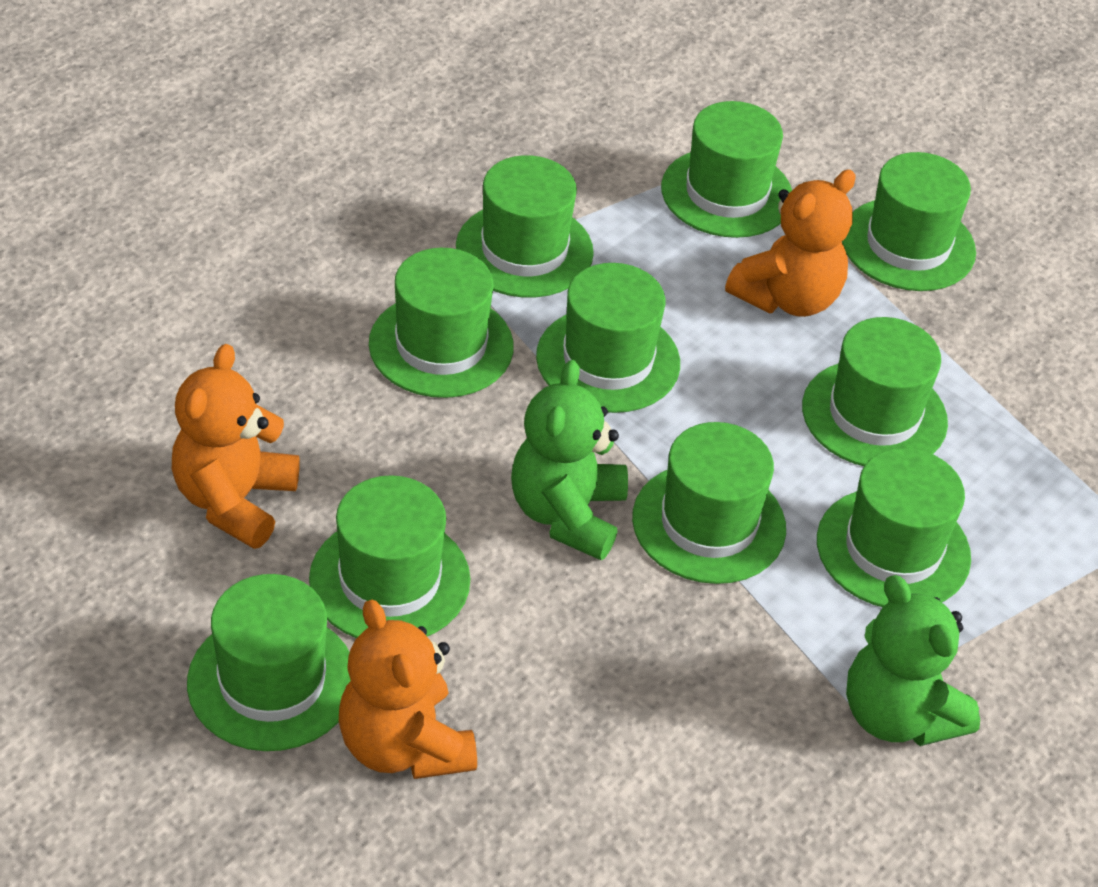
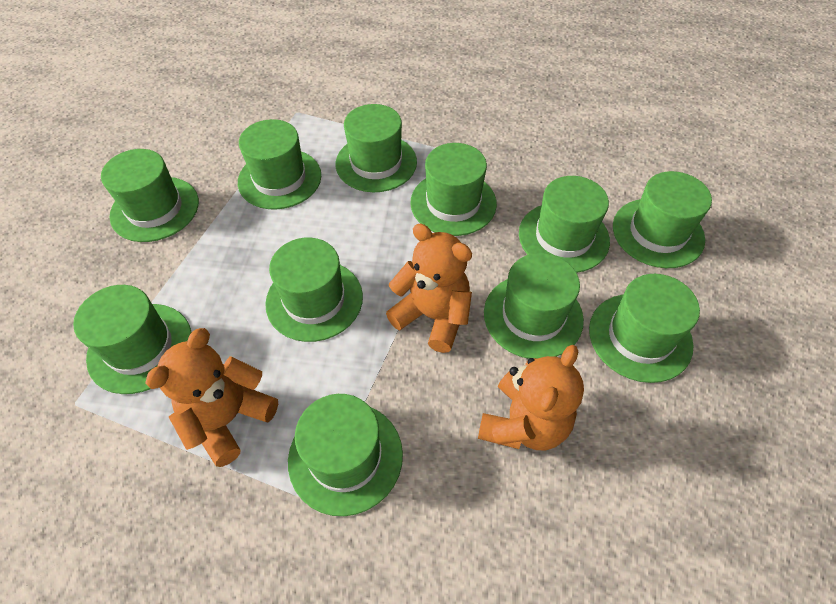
green hat: 10 -> 11
green teddy bear: 2 -> 0

